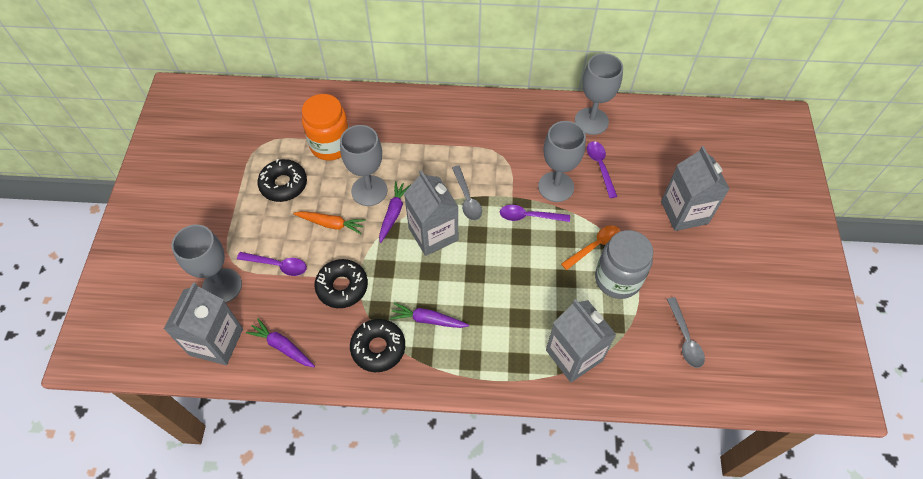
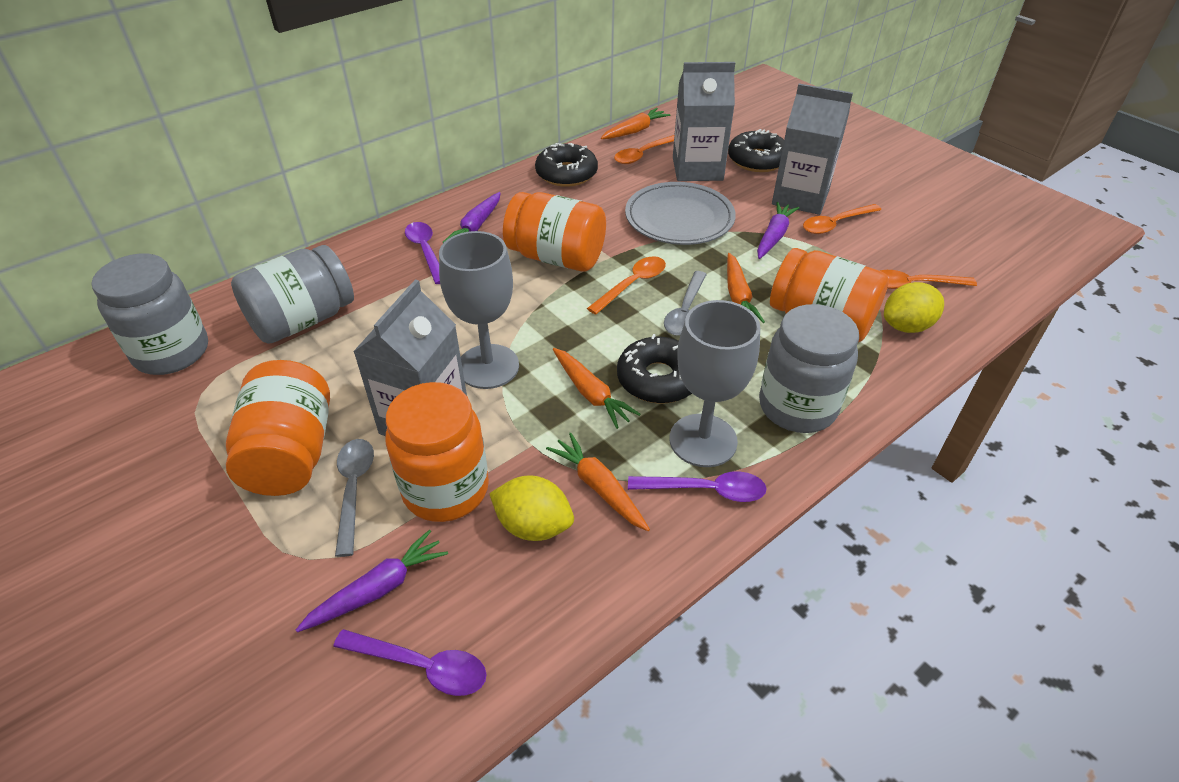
grey carton: 4 -> 3
grey goblet: 4 -> 2
grey jar: 1 -> 3
grey plate: 0 -> 1
orange carrot: 1 -> 4
orange jar: 1 -> 4
orange spoon: 1 -> 4
yellow lemon: 0 -> 2

